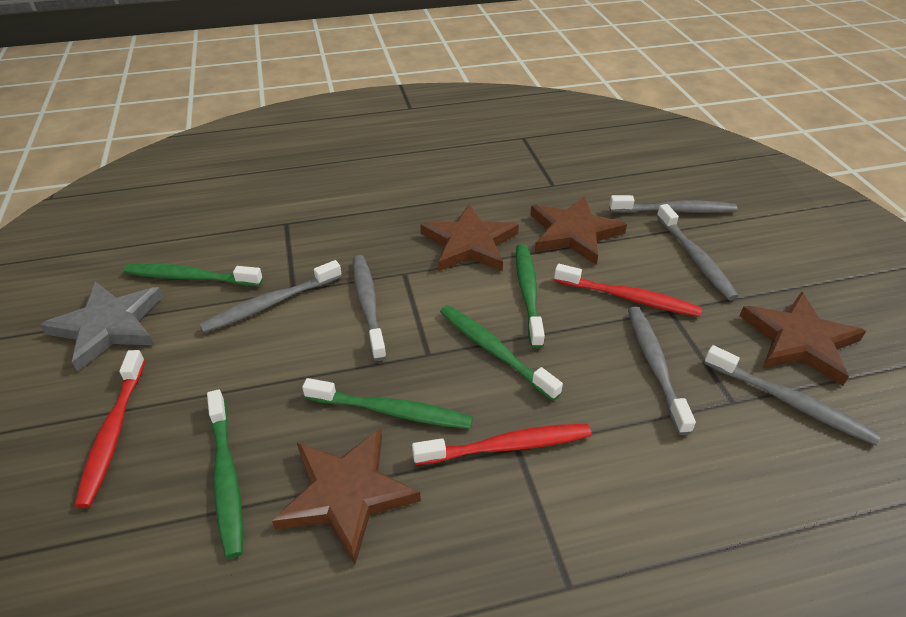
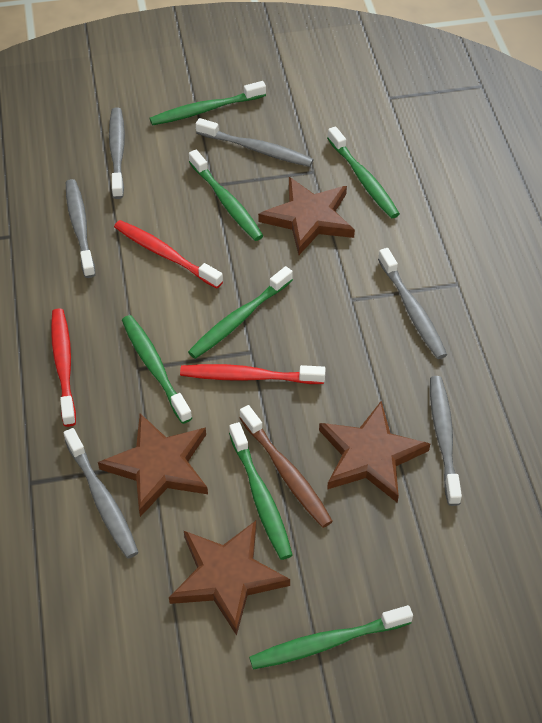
brown toothbrush: 0 -> 1
green toothbrush: 5 -> 7
grey star: 1 -> 0

